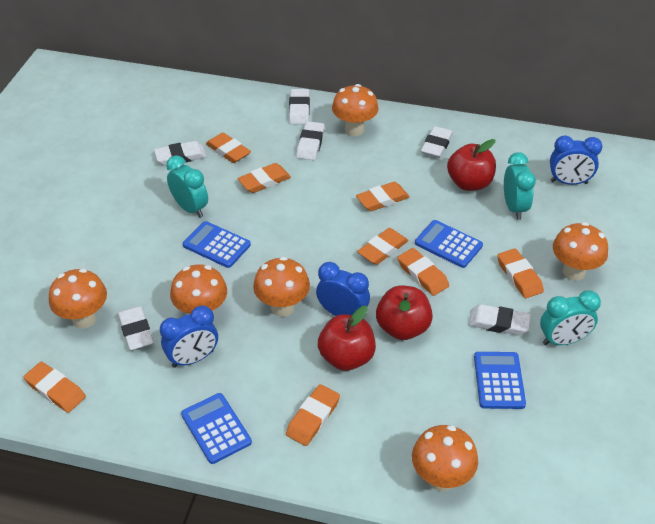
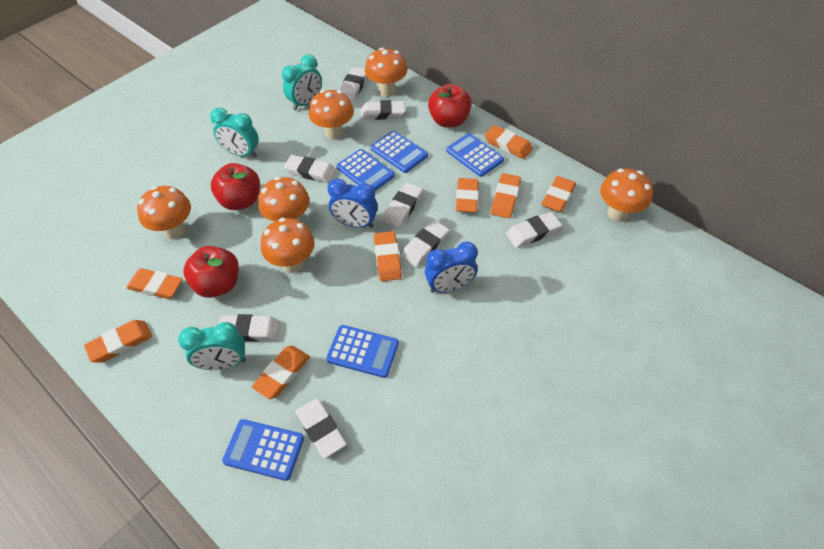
blue calculator: 4 -> 5
blue clock: 3 -> 2
white eraser: 6 -> 8

